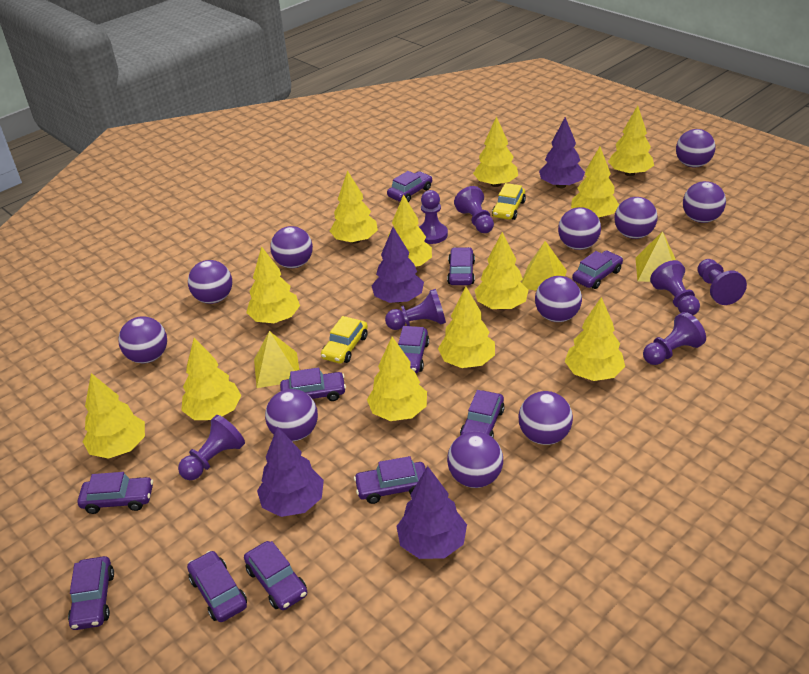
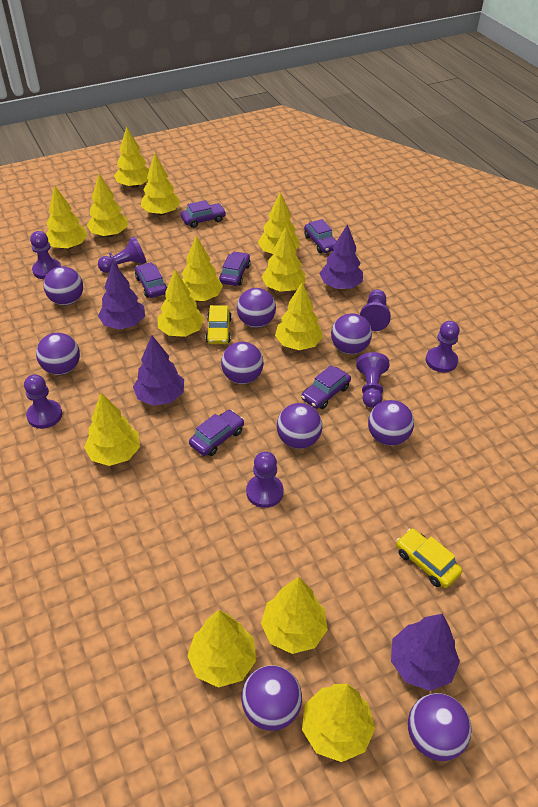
purple ball: 11 -> 9
purple car: 11 -> 6
yellow pyramid: 3 -> 0
yellow tree: 12 -> 13

